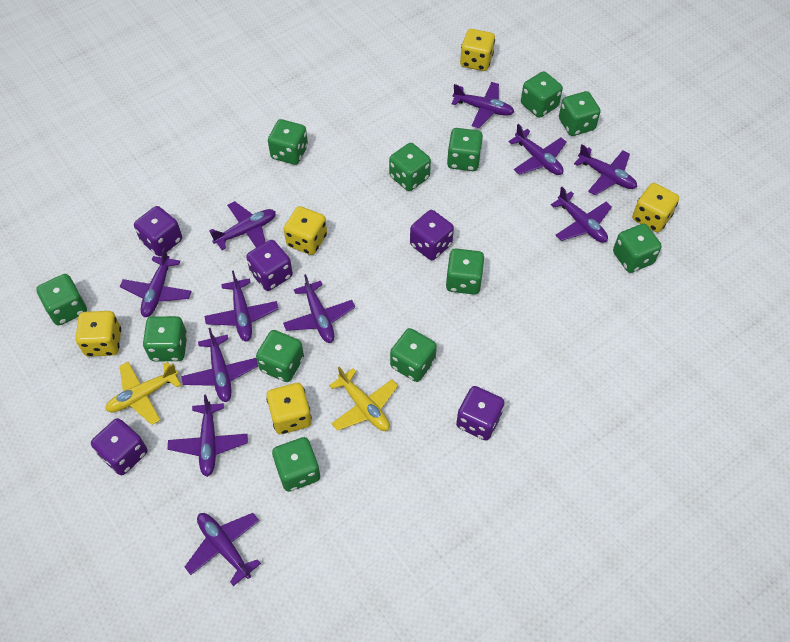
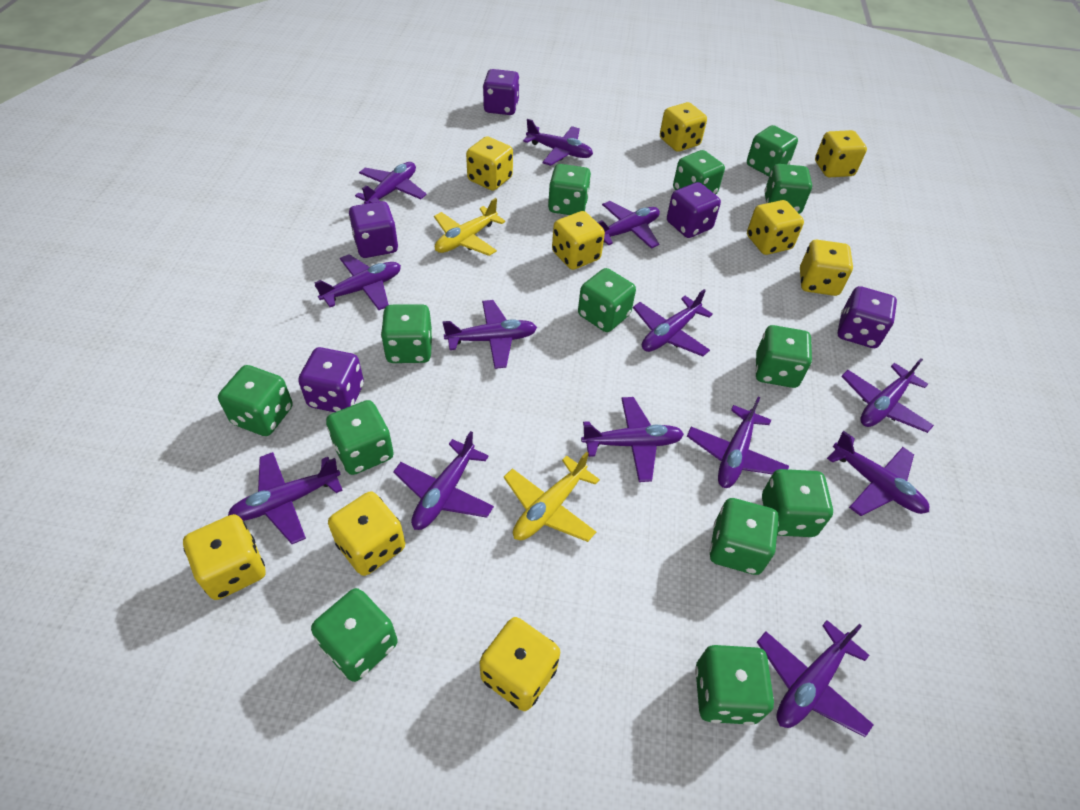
green dice: 12 -> 13
purple plane: 11 -> 13
yellow dice: 5 -> 9

